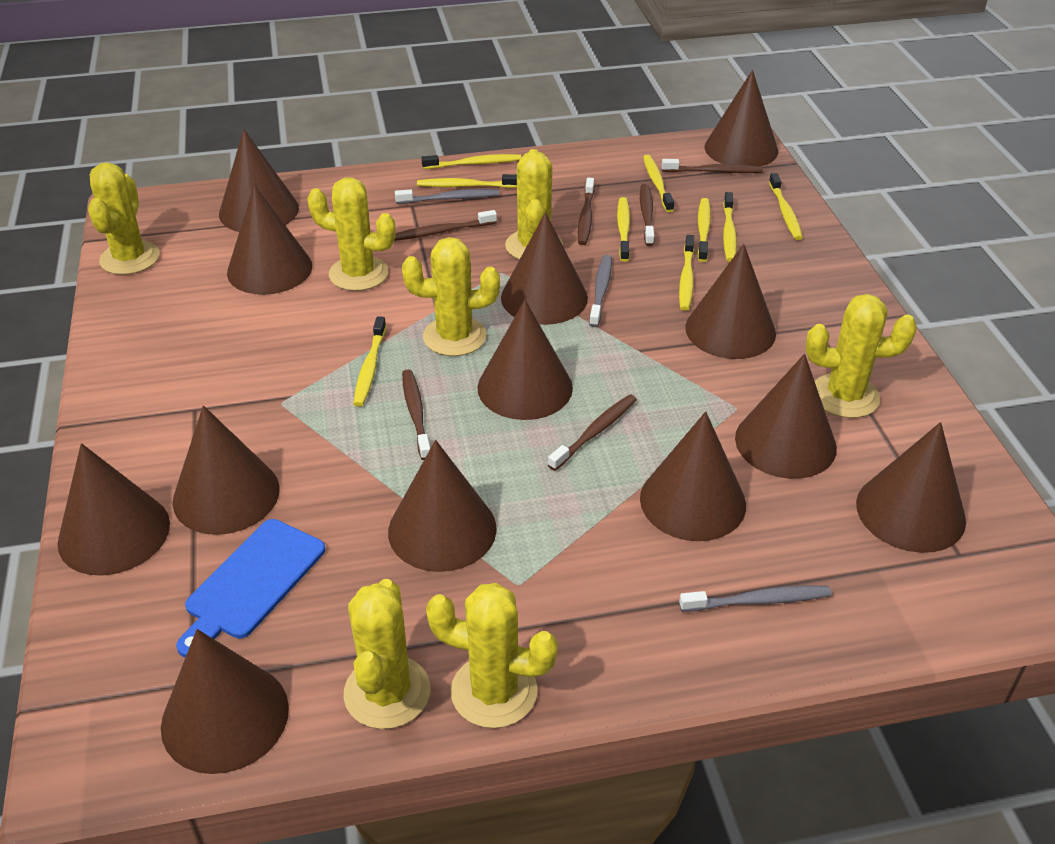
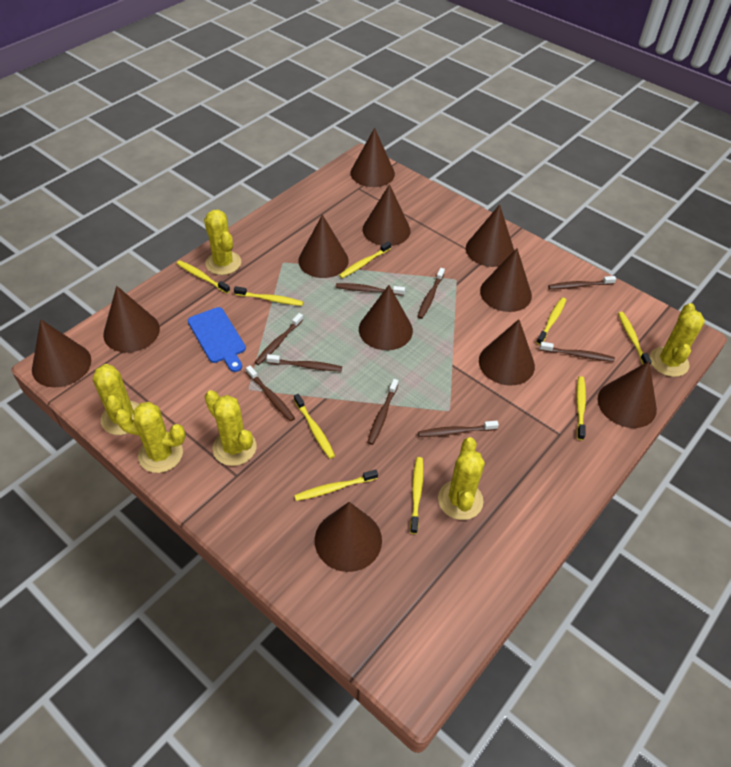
brown cone: 13 -> 11
brown toothbrush: 6 -> 9
grey toothbrush: 3 -> 0
yellow cactus: 7 -> 6

